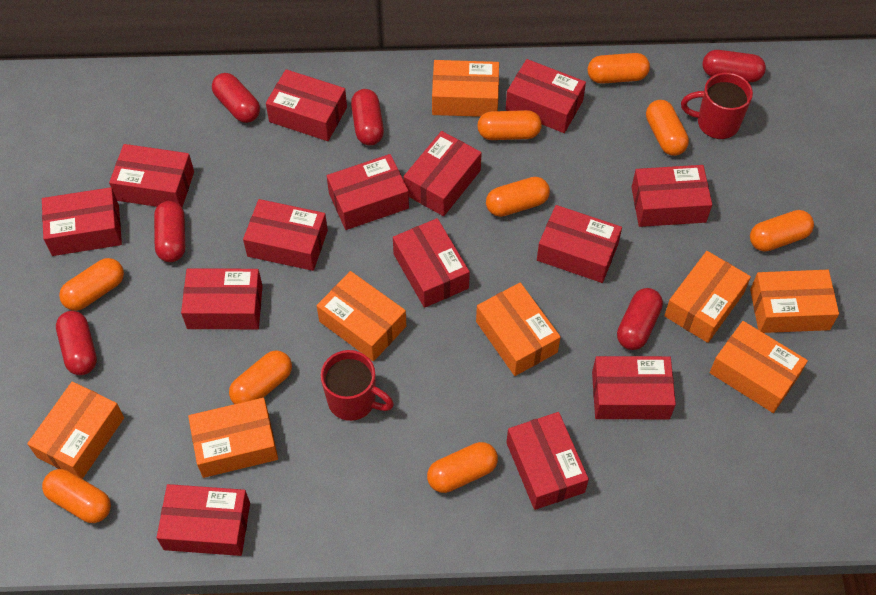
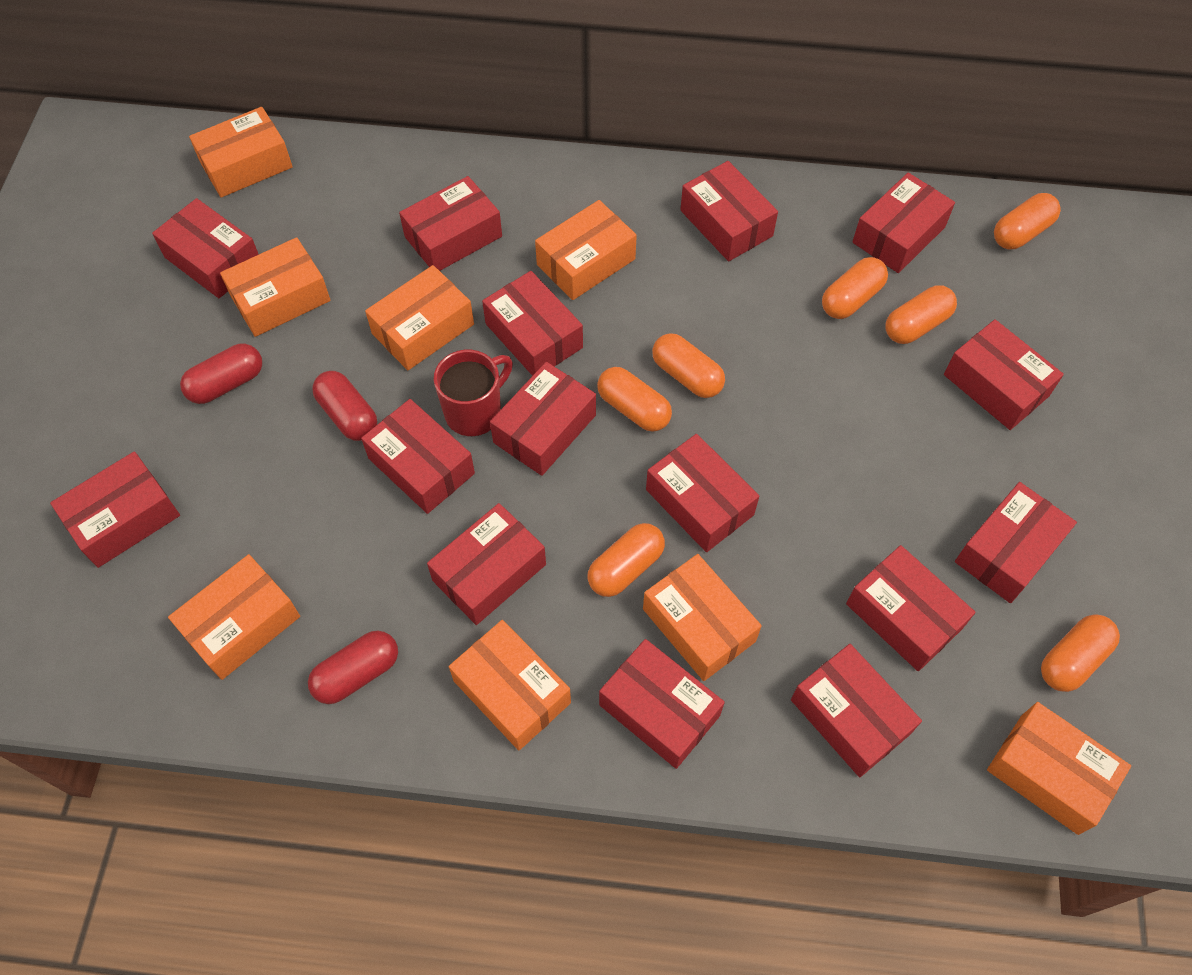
orange capsule: 9 -> 7
red box: 14 -> 15
red capsule: 6 -> 3
red mug: 2 -> 1

